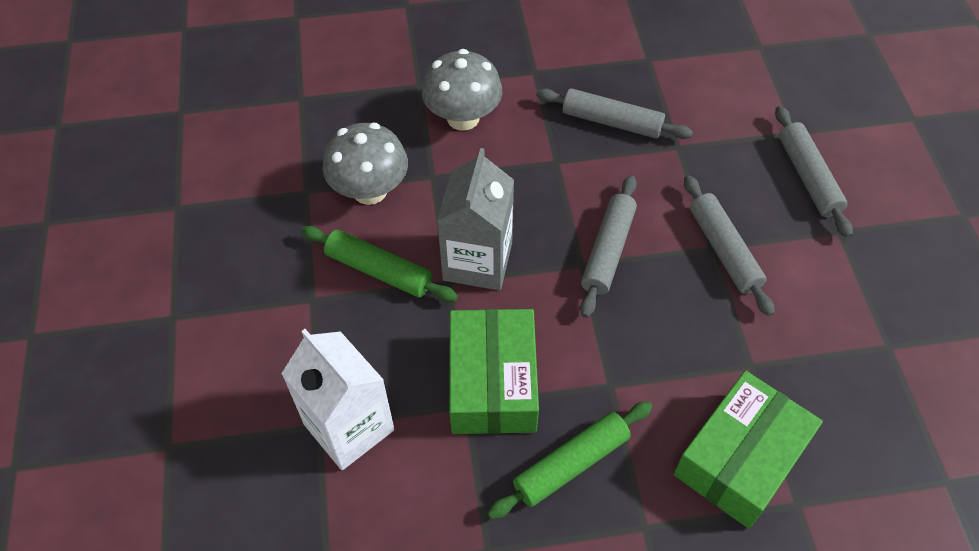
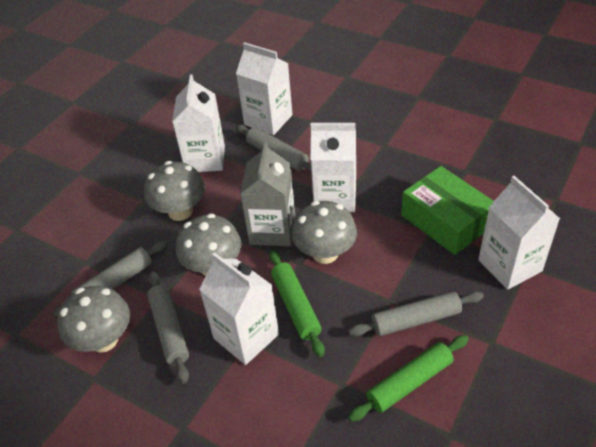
green box: 2 -> 1
grey mushroom: 2 -> 4
white carton: 1 -> 5

